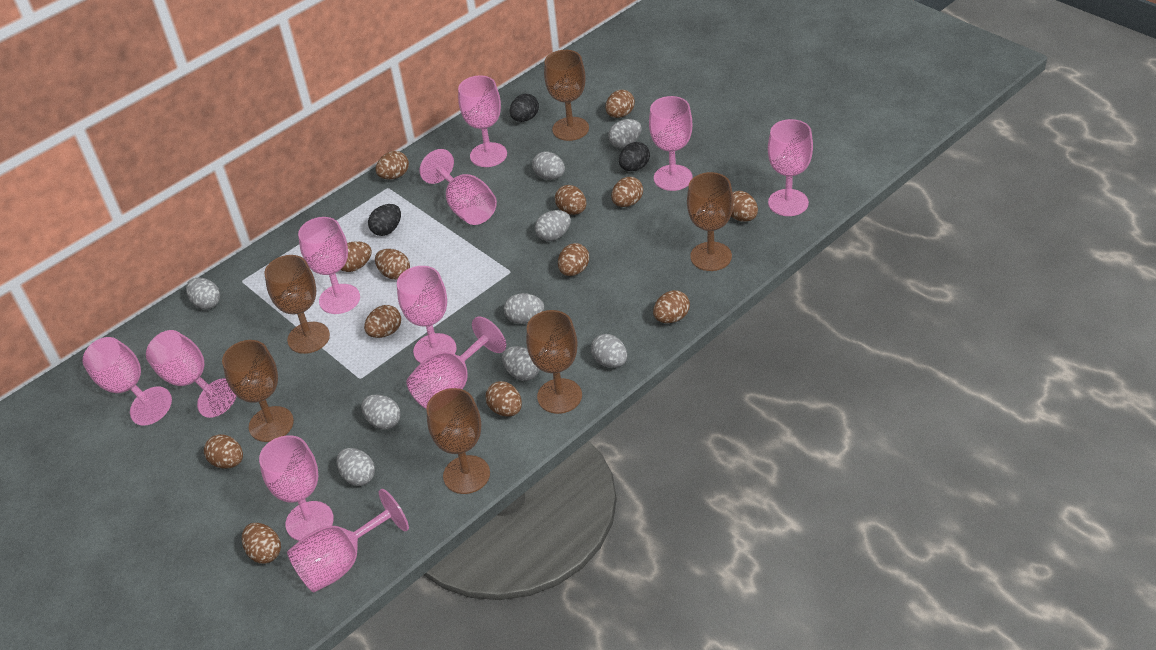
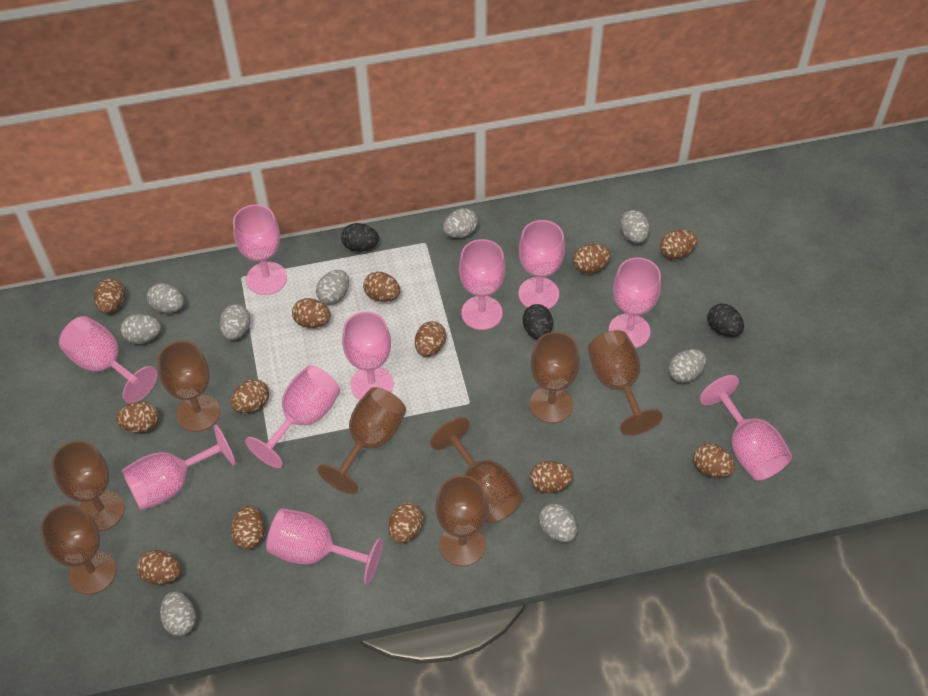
brown goblet: 6 -> 8
pink goblet: 11 -> 10

